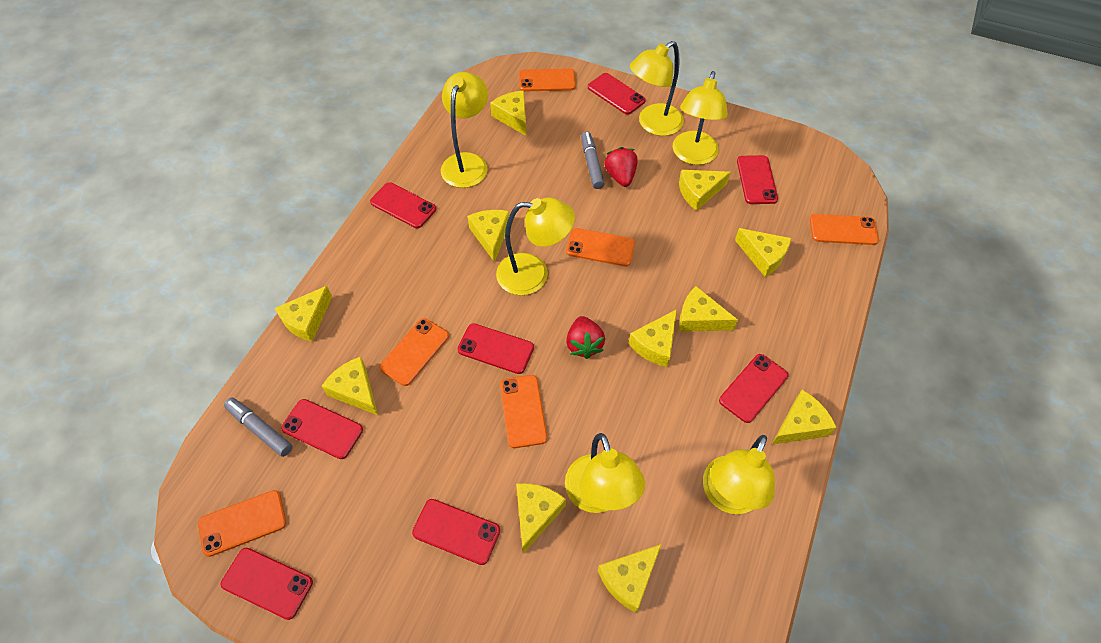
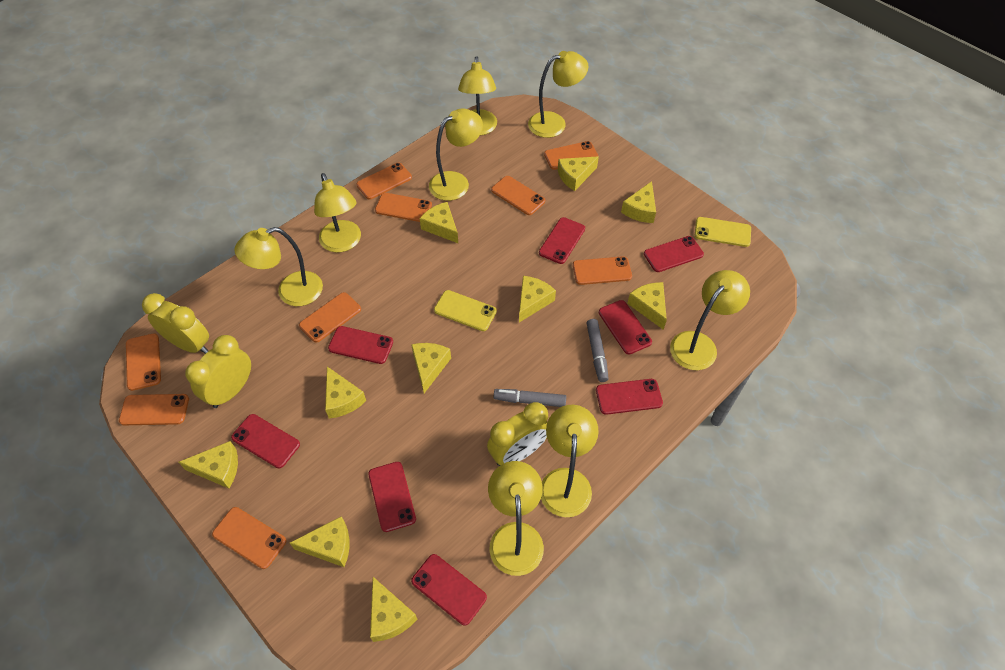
orange phone: 6 -> 9
red strawberry: 2 -> 0
yellow cheese: 11 -> 10
yellow clock: 0 -> 3
yellow lamp: 6 -> 8
yellow phone: 0 -> 2

